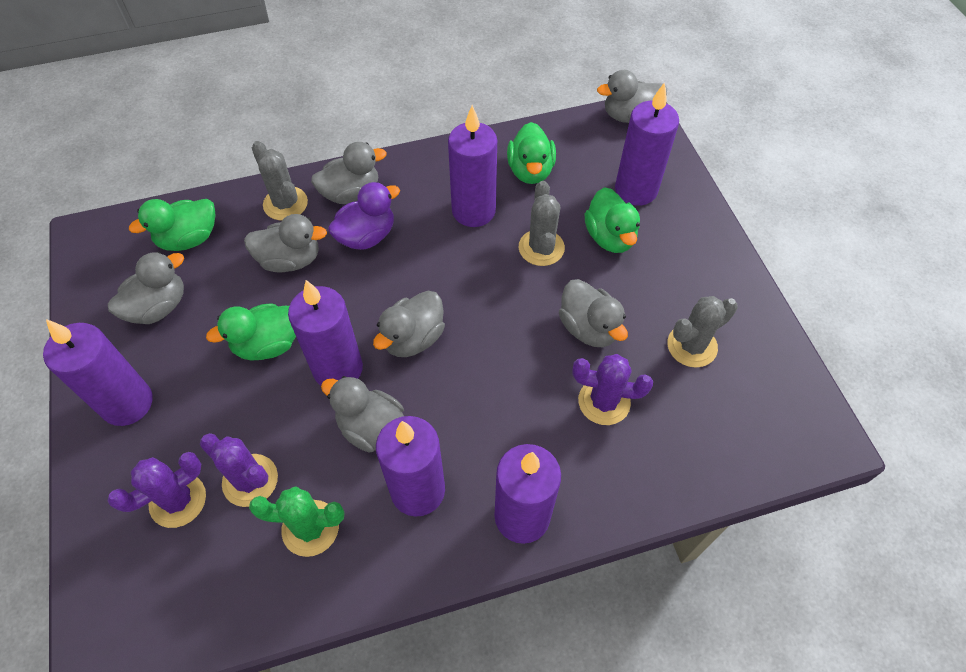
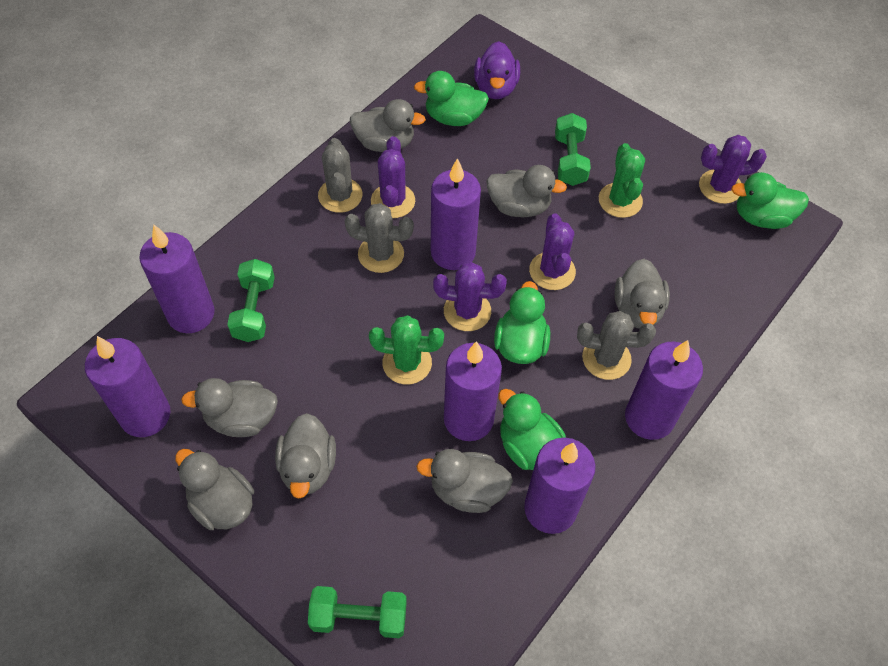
green cactus: 1 -> 2
green dumbbell: 0 -> 3
purple cactus: 3 -> 4

